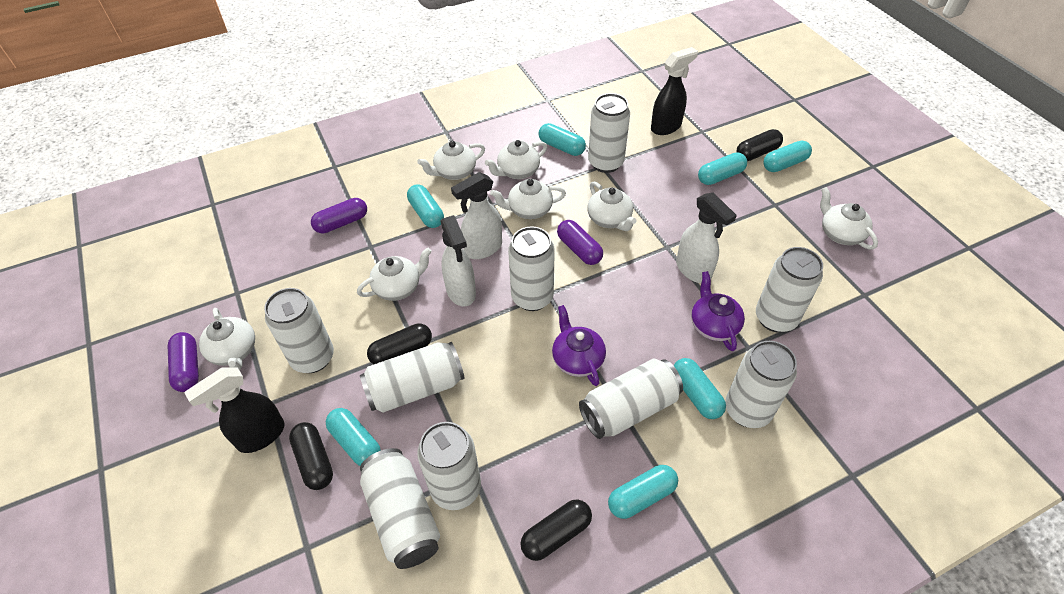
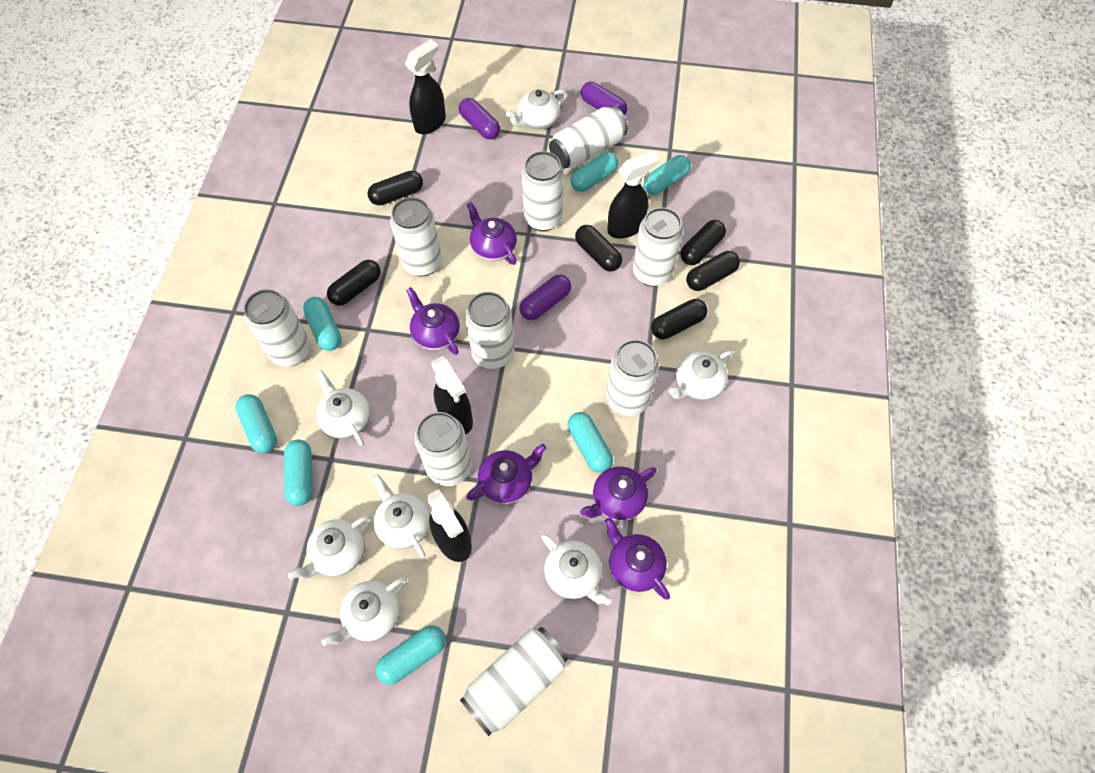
black capsule: 4 -> 6
black spray bottle: 2 -> 4
purple teapot: 2 -> 5
white spray bottle: 3 -> 0

